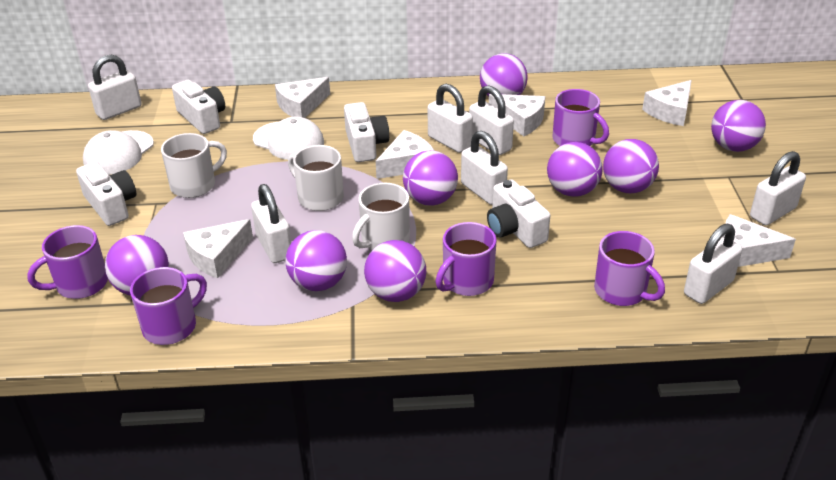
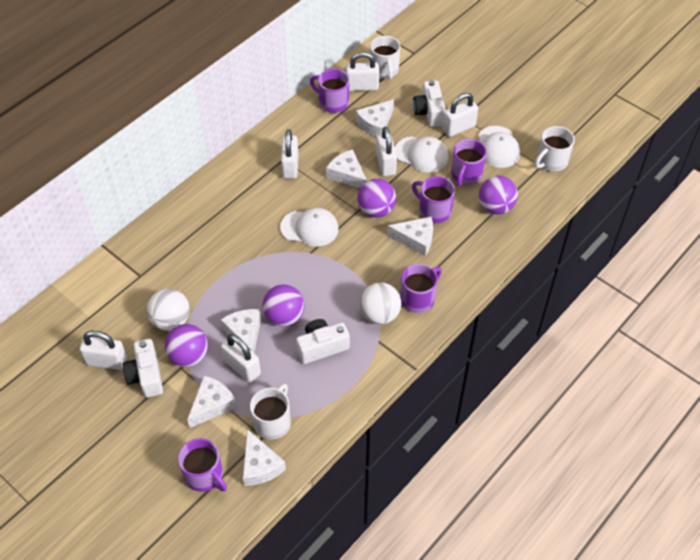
purple ball: 8 -> 4
white ball: 0 -> 2
white camera: 4 -> 3
white cap: 2 -> 3
white padlock: 7 -> 6

